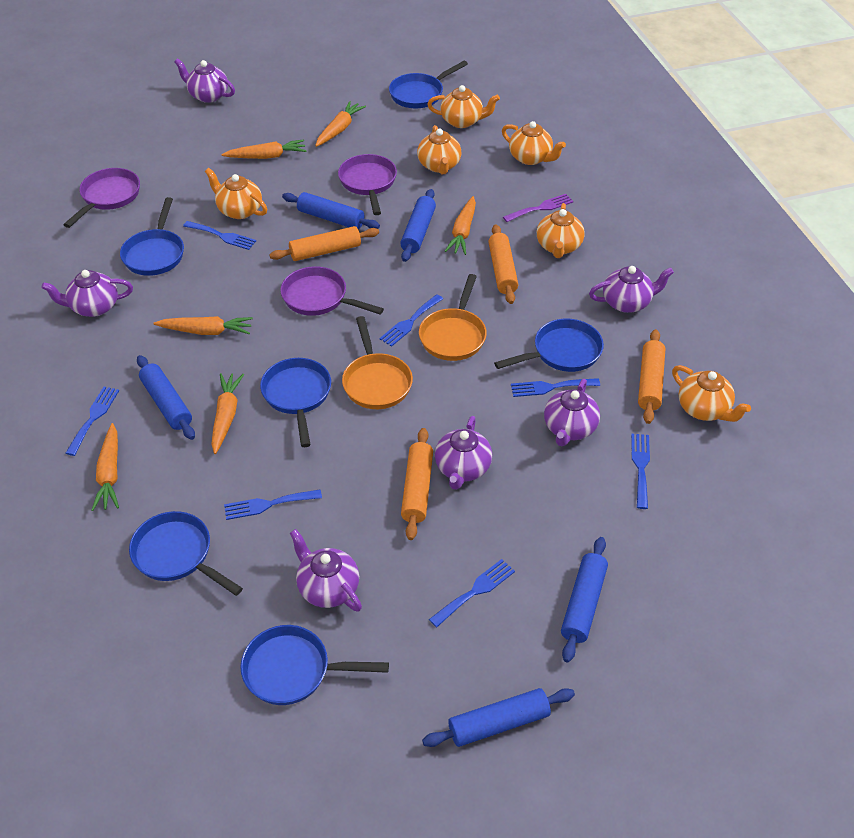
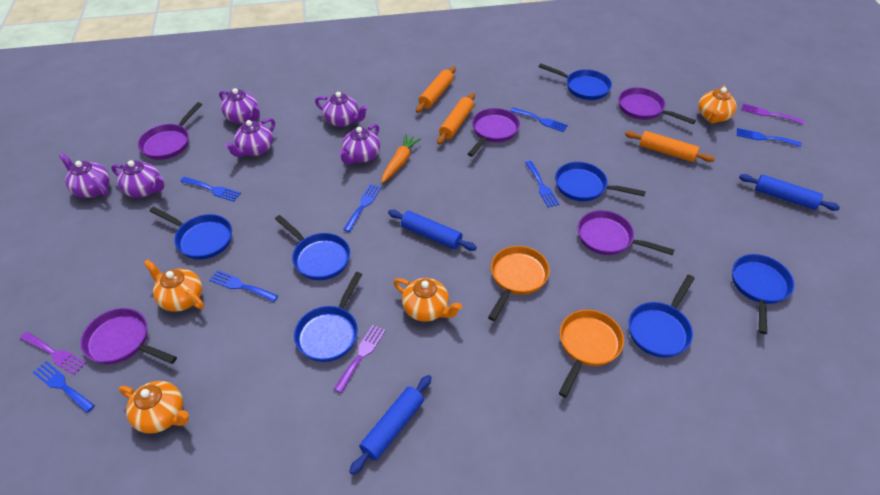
blue pan: 6 -> 7
blue rolling pin: 5 -> 3
orange carrot: 6 -> 1
orange rolling pin: 4 -> 3
orange teapot: 6 -> 4
purple fork: 1 -> 3
purple pan: 3 -> 5

